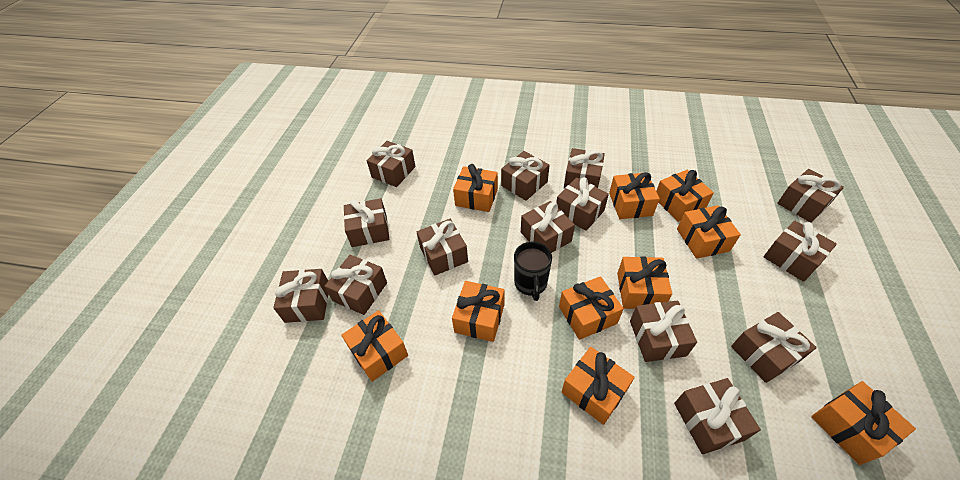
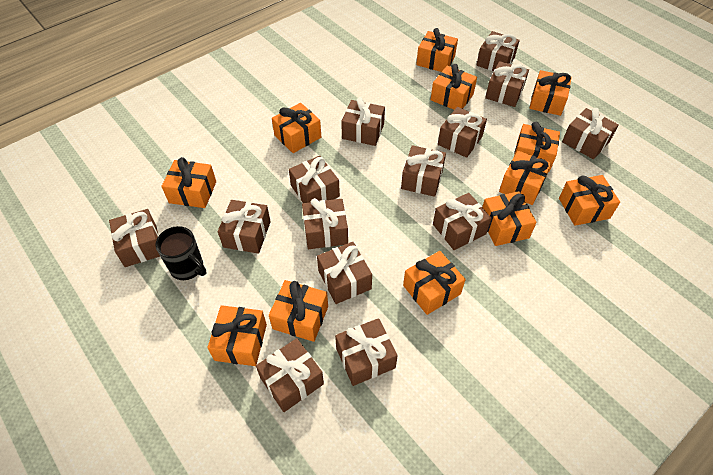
orange gift: 10 -> 12

